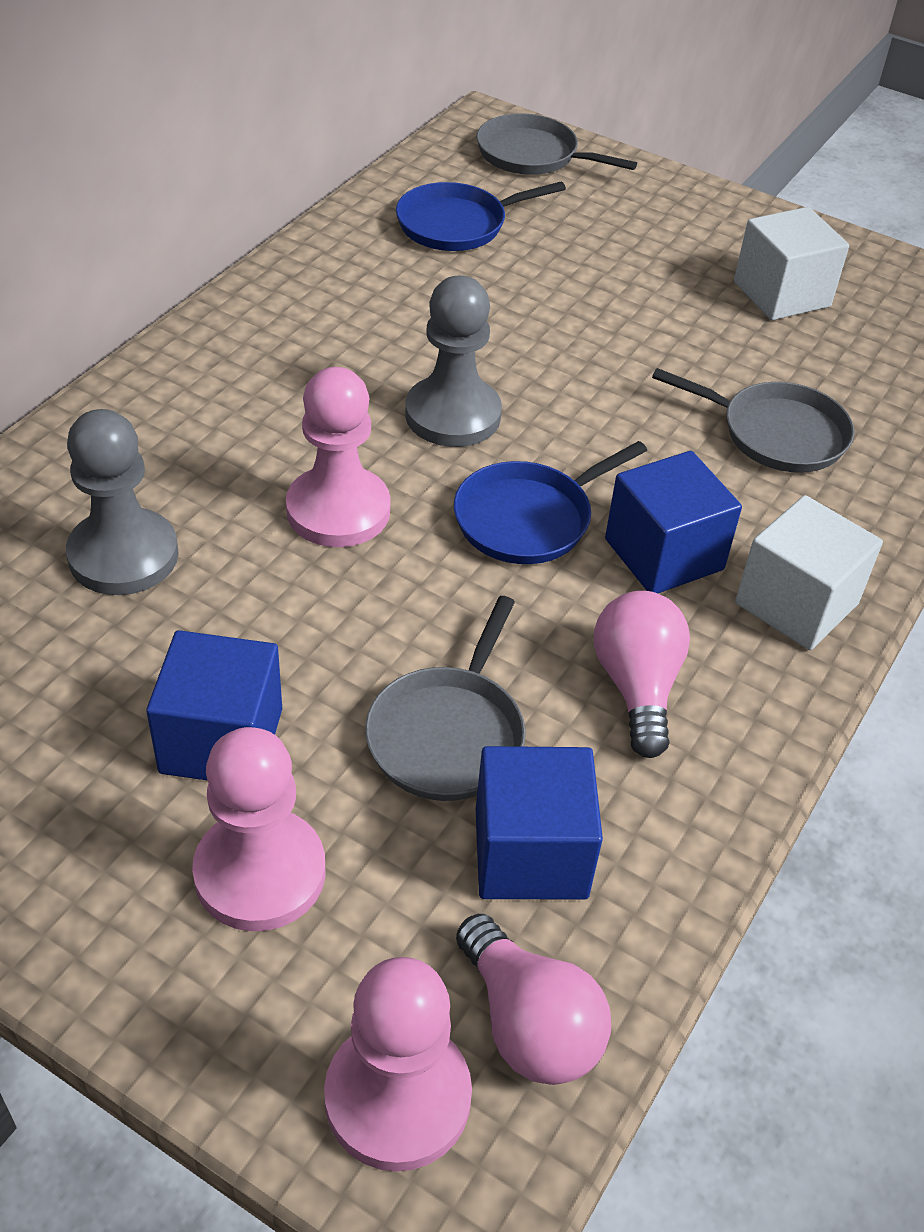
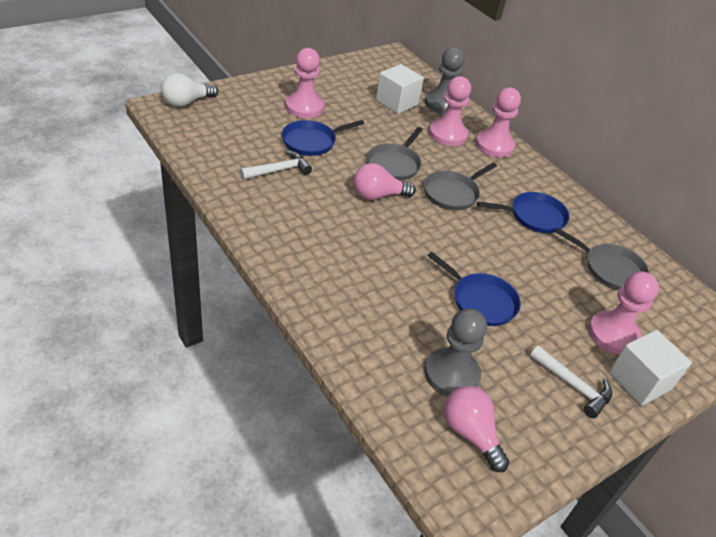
blue cube: 3 -> 0
blue pan: 2 -> 3
pink pawn: 3 -> 4
white hammer: 0 -> 2
white light bulb: 0 -> 1

